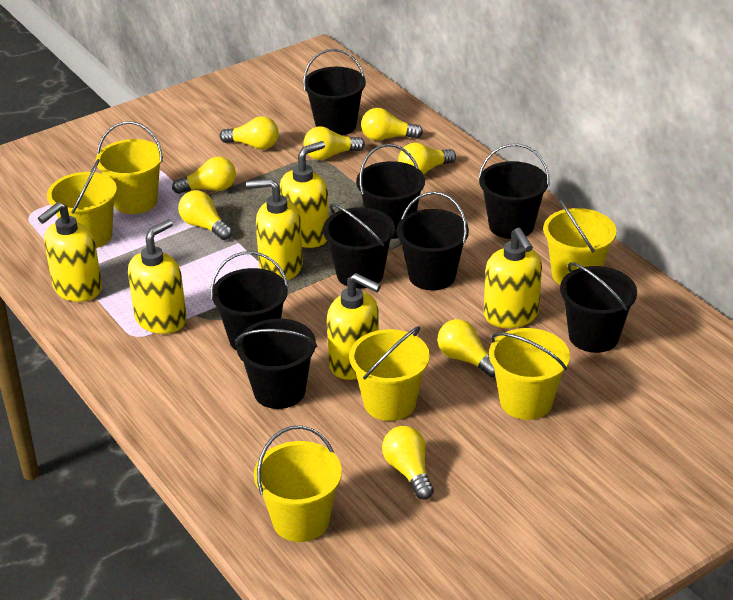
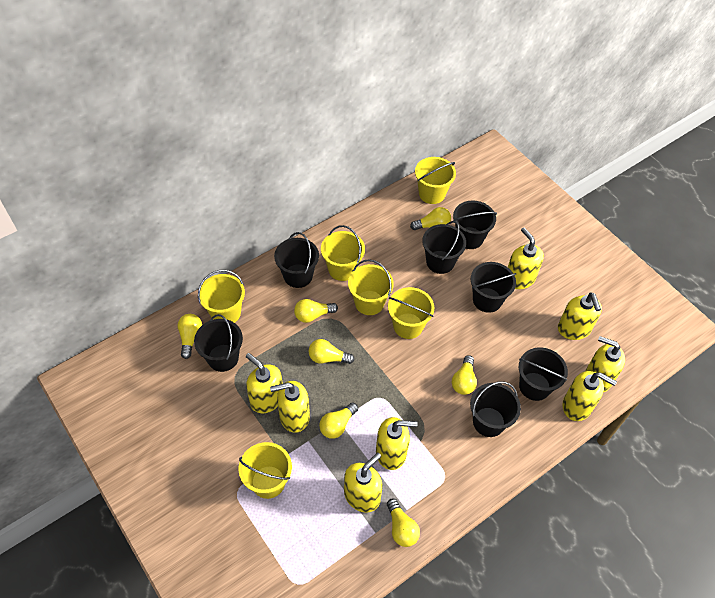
black bucket: 8 -> 7
yellow light bulb: 8 -> 7
yellow soap dispenser: 6 -> 8

